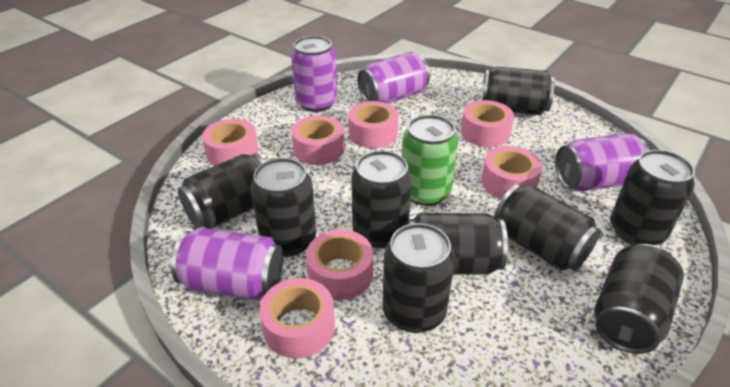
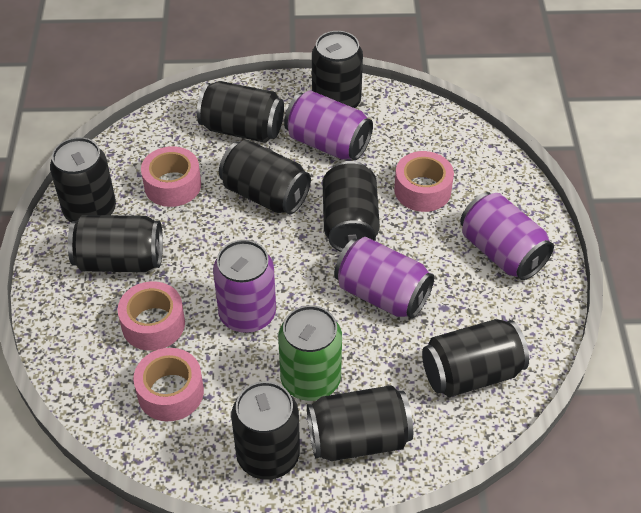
pink tape: 7 -> 4

